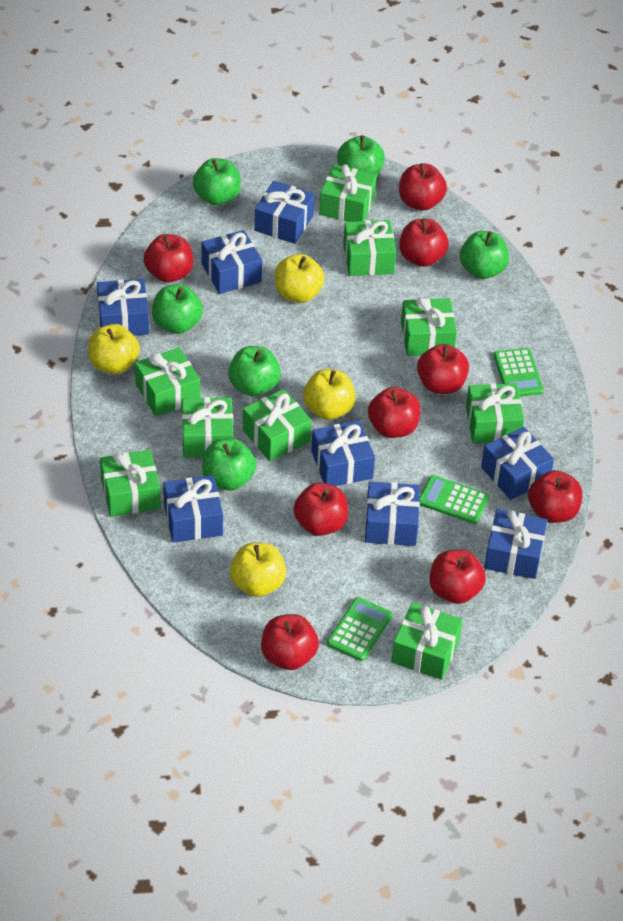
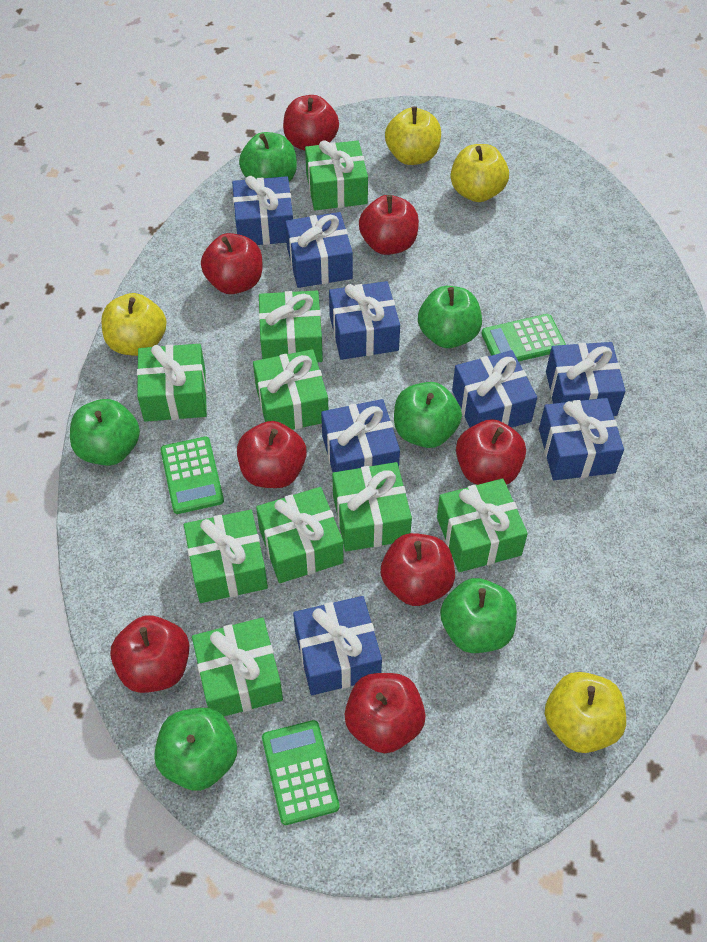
red apple: 9 -> 8

